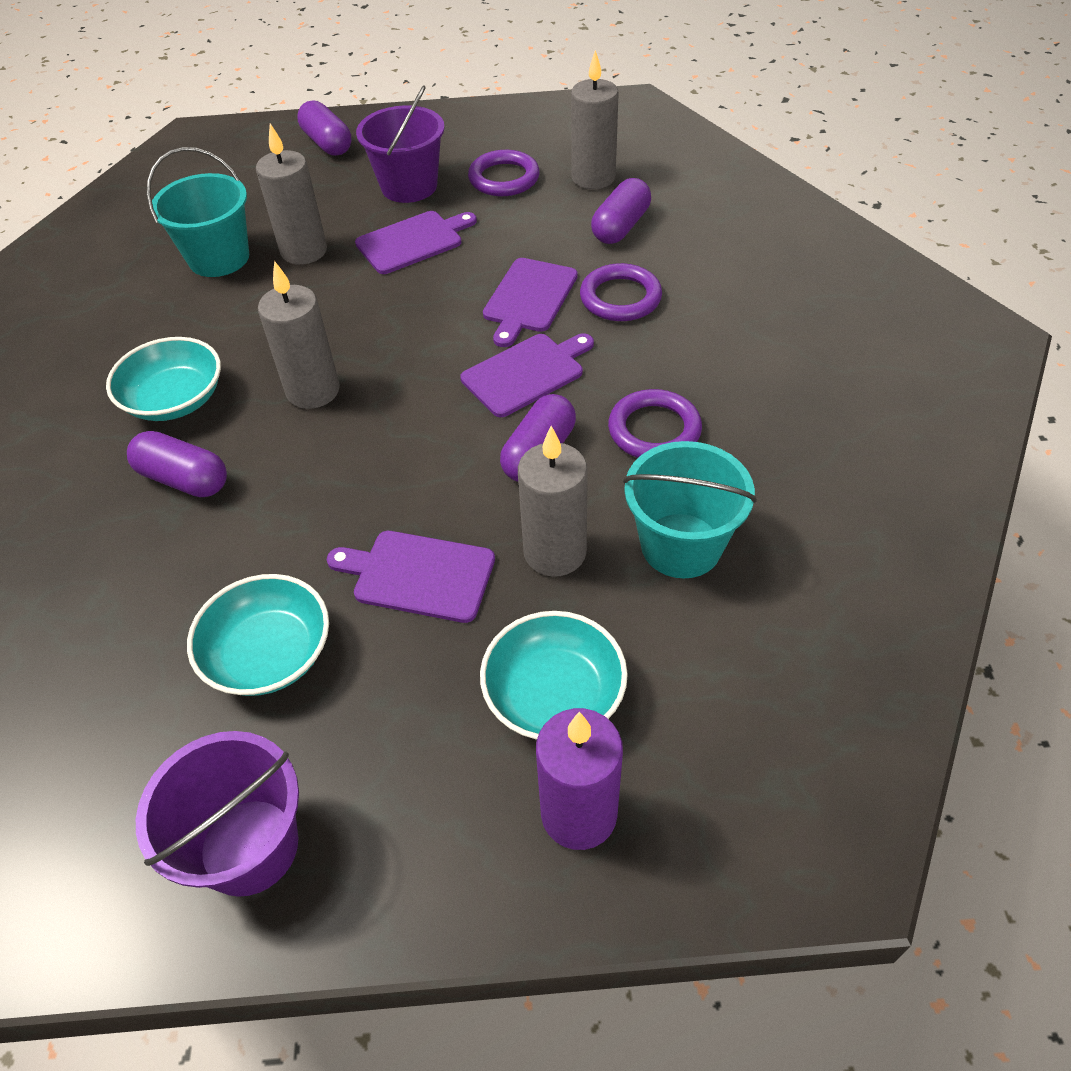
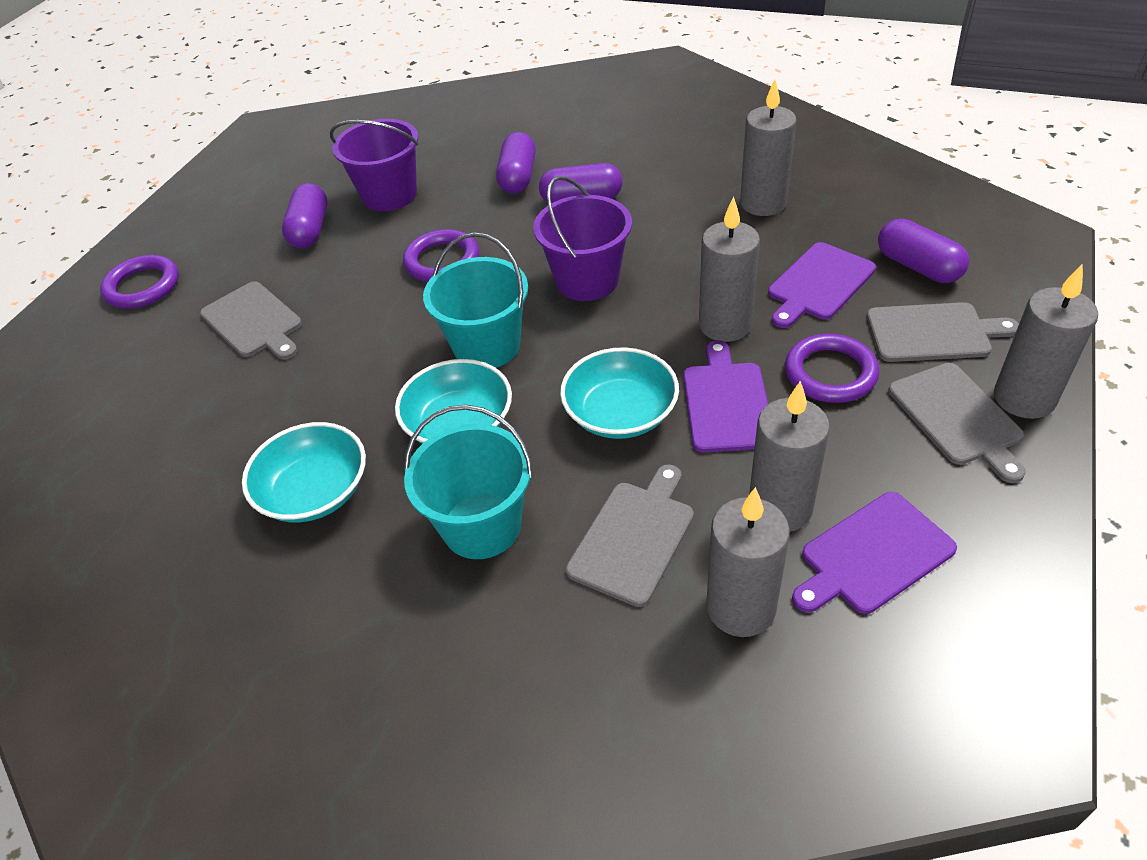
grey candle: 4 -> 5
grey cutting board: 0 -> 4
purple candle: 1 -> 0
purple cutting board: 4 -> 3

